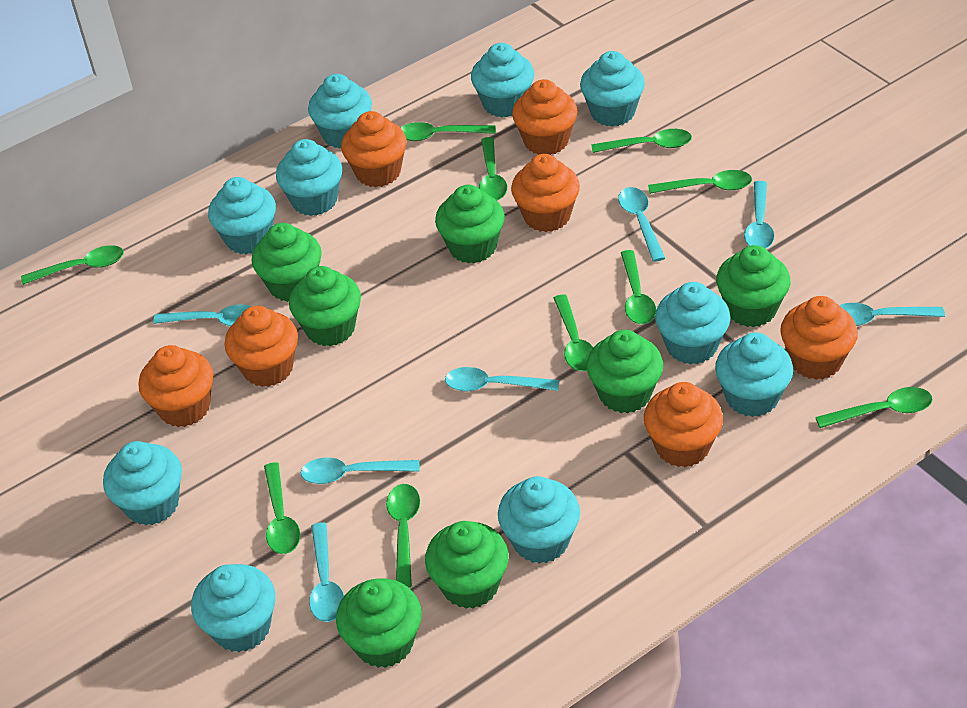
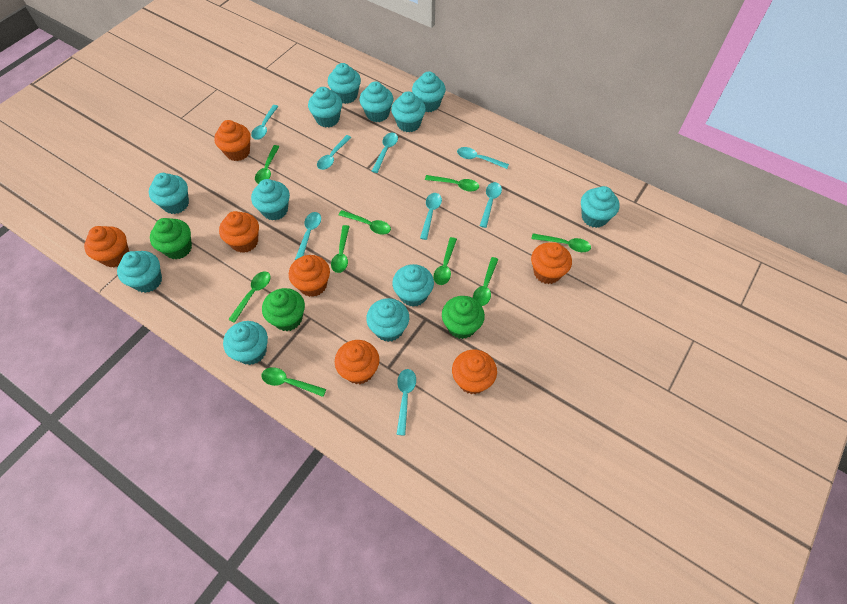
green cupcake: 7 -> 3
green spoon: 10 -> 9
turquoise cupcake: 10 -> 12
turquoise spoon: 7 -> 8

